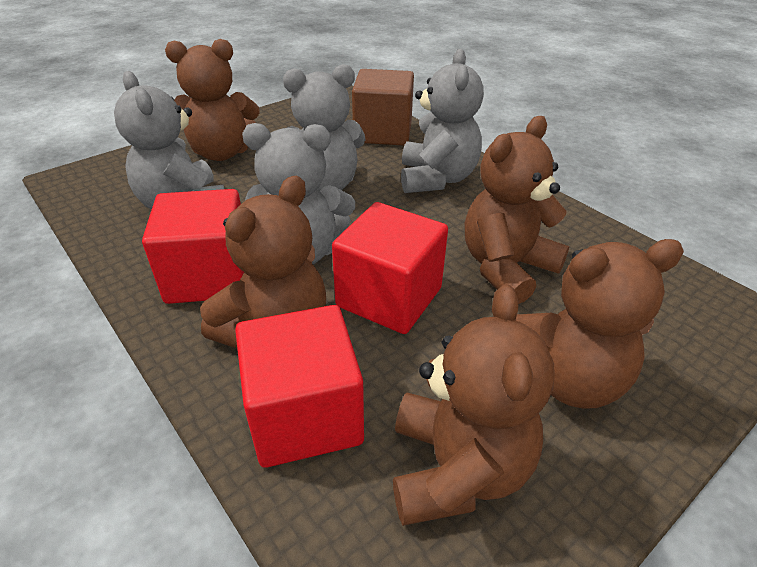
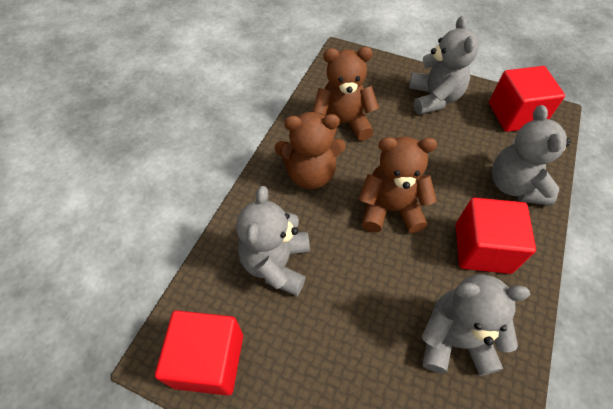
brown cube: 1 -> 0
brown teddy bear: 5 -> 3

